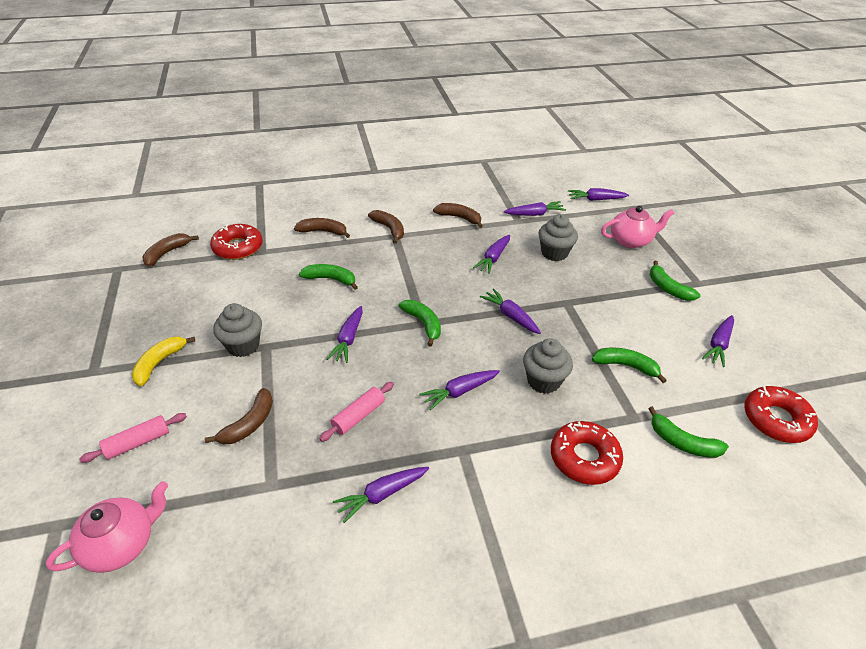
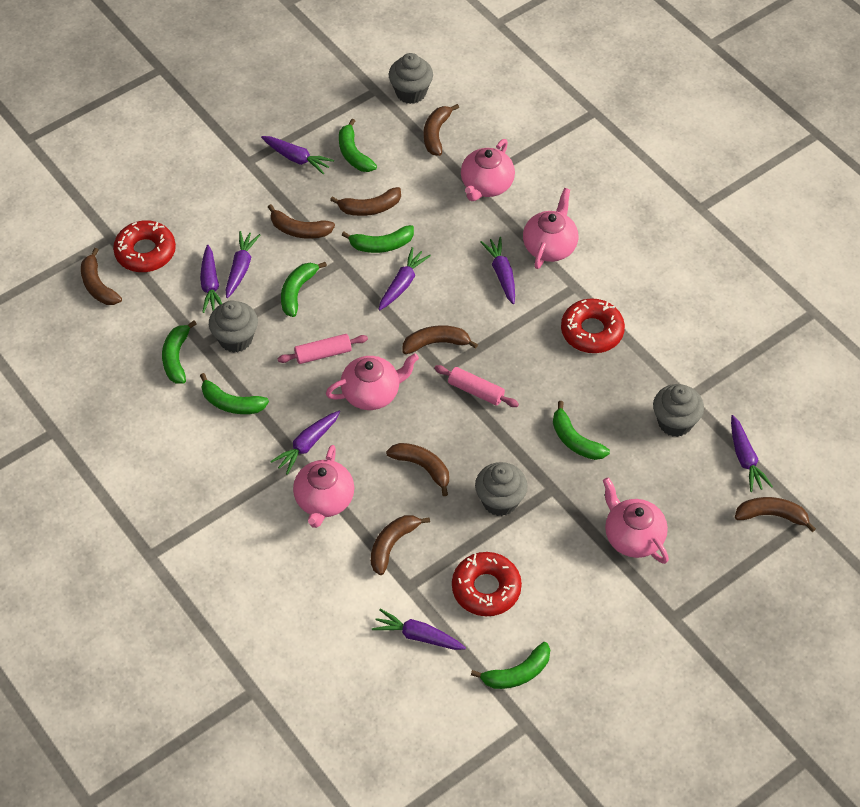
brown banana: 5 -> 8
green banana: 5 -> 7
grey cupcake: 3 -> 4
pink teapot: 2 -> 5
yellow banana: 1 -> 0

